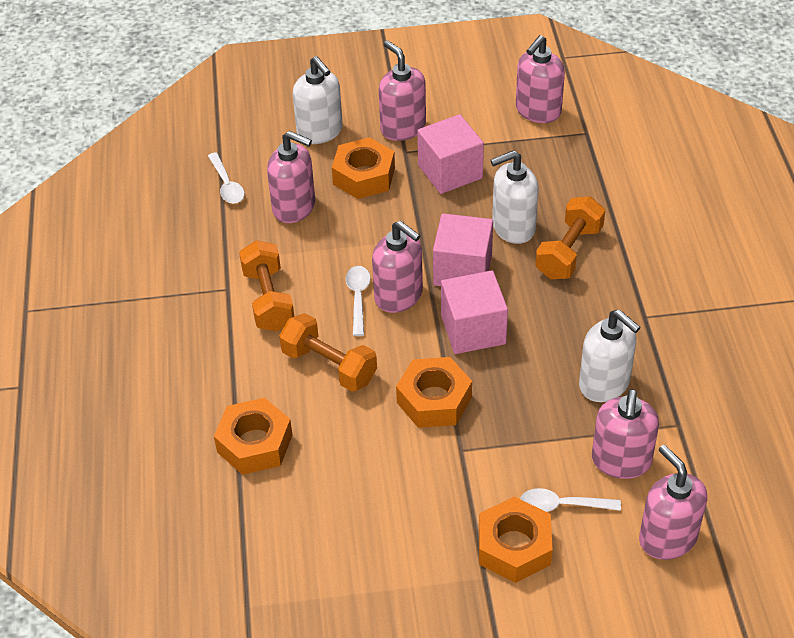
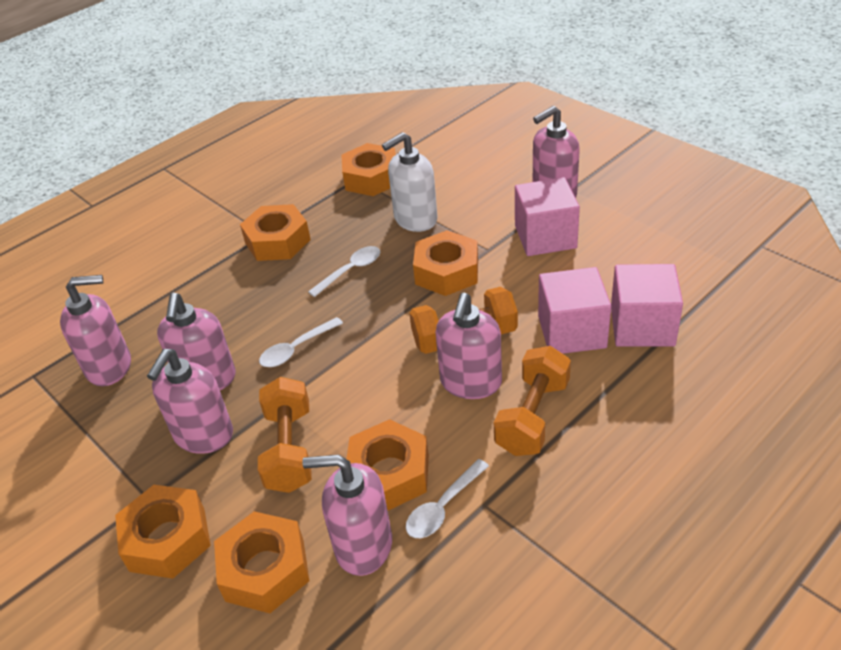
orange nut: 4 -> 6
white soap dispenser: 3 -> 1

